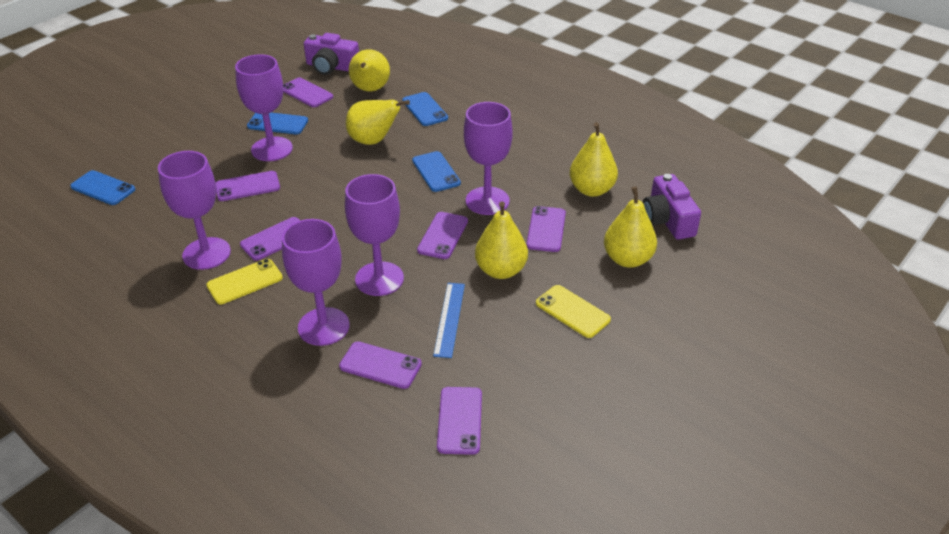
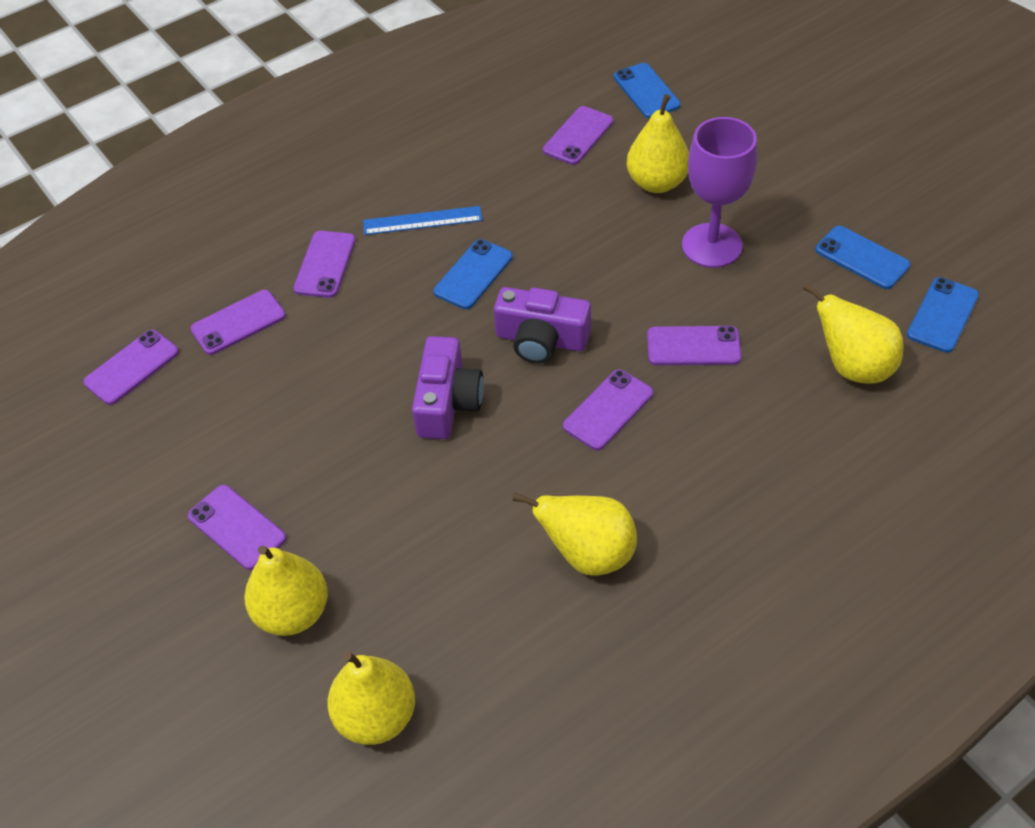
purple goblet: 5 -> 1
yellow phone: 2 -> 0

